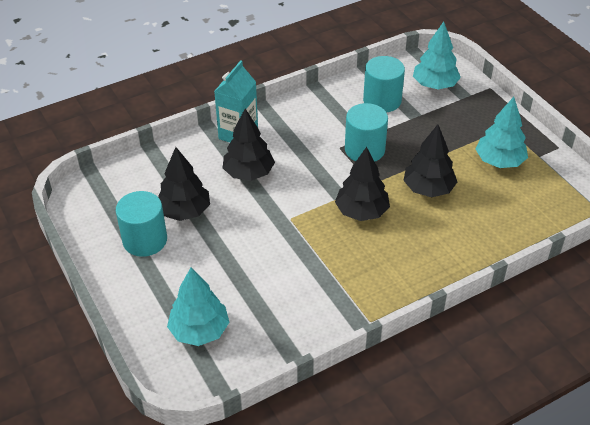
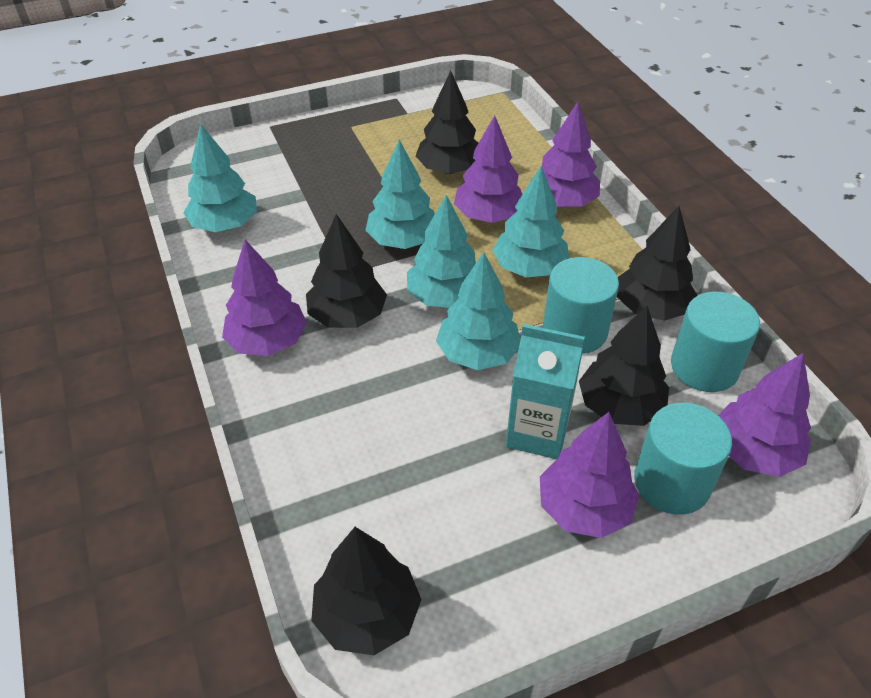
black tree: 4 -> 5
purple tree: 0 -> 5
turquoise tree: 3 -> 5

